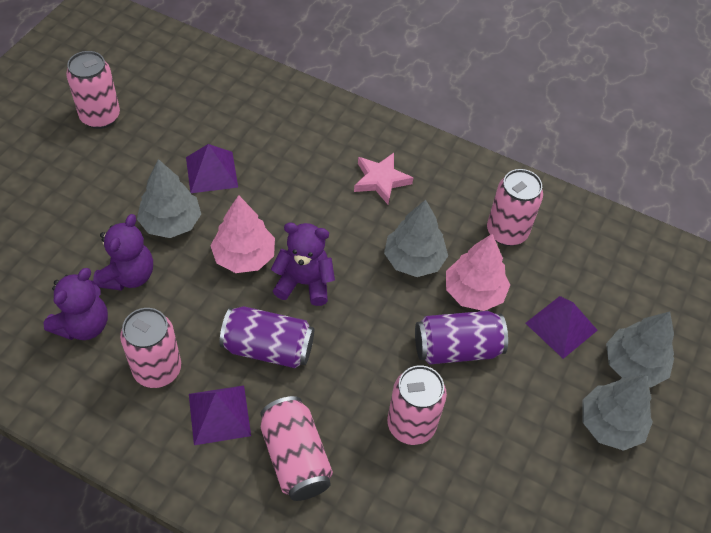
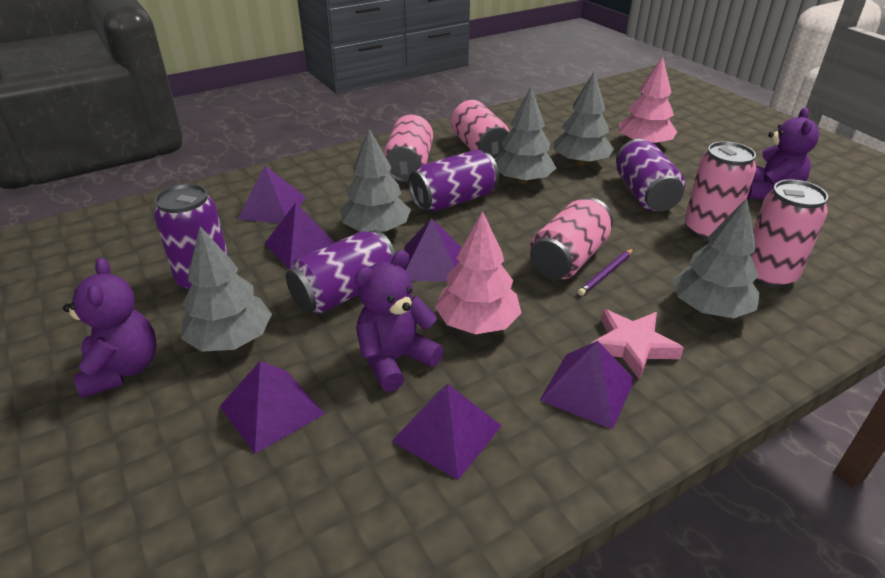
grey tree: 4 -> 5
purple can: 2 -> 4
purple pencil: 0 -> 1
purple pyramid: 3 -> 6

